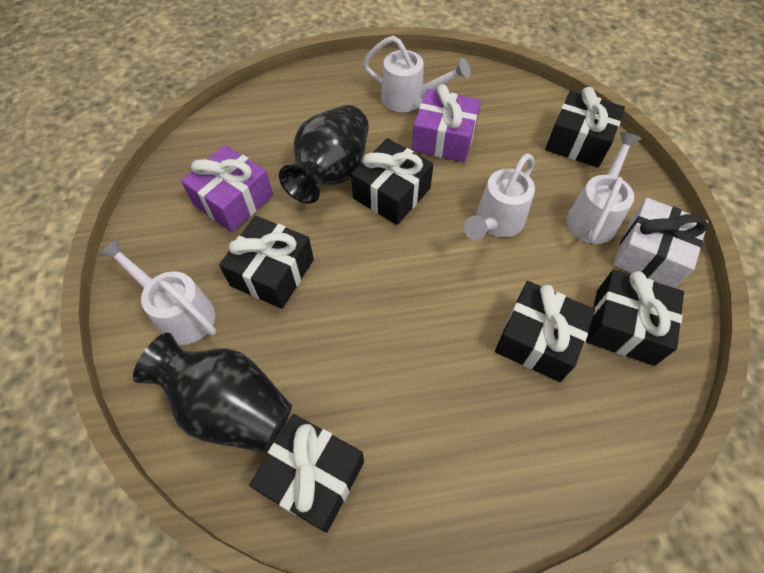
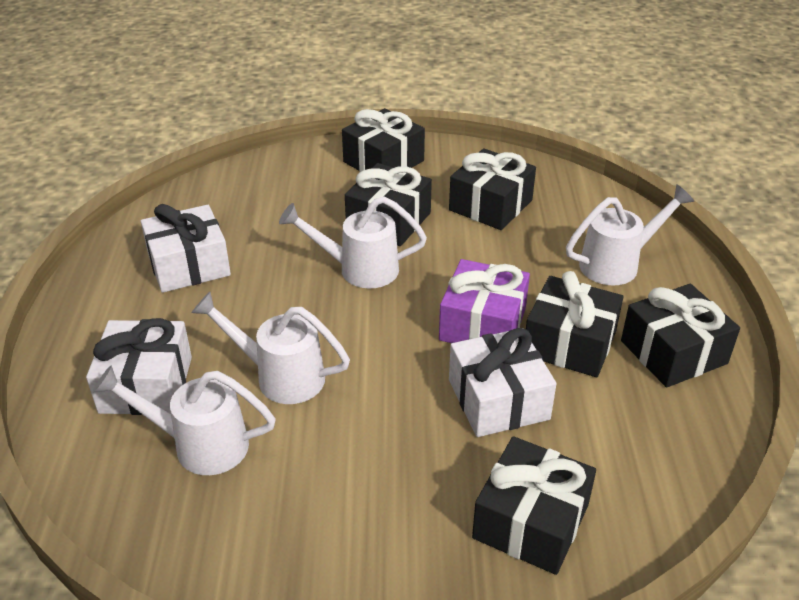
black vase: 2 -> 0
purple gift: 2 -> 1
white gift: 1 -> 3

